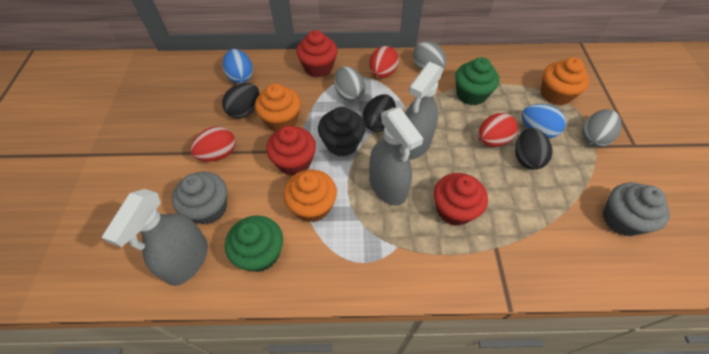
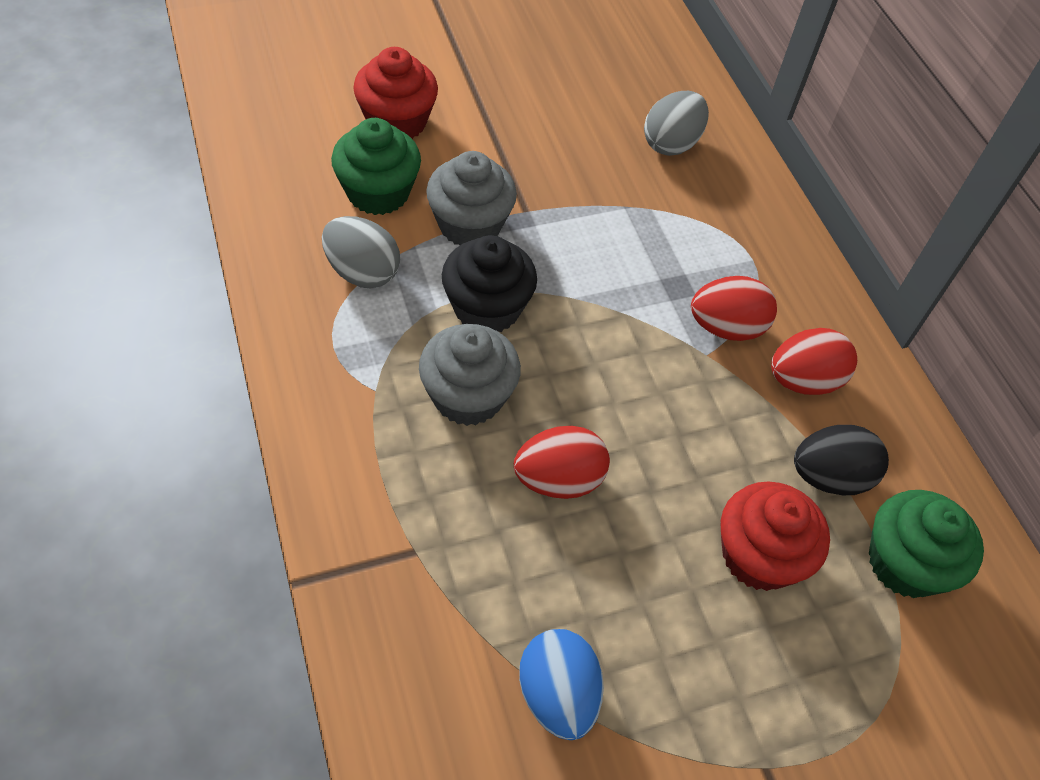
black egg: 3 -> 1
blue egg: 2 -> 1
grey egg: 3 -> 2
grey spray bottle: 3 -> 0
orange cupcake: 3 -> 0
red cupcake: 3 -> 2

